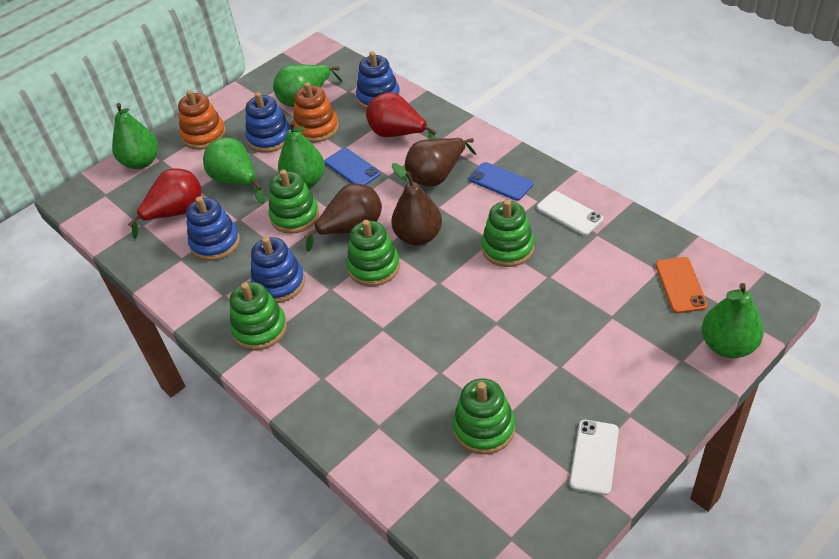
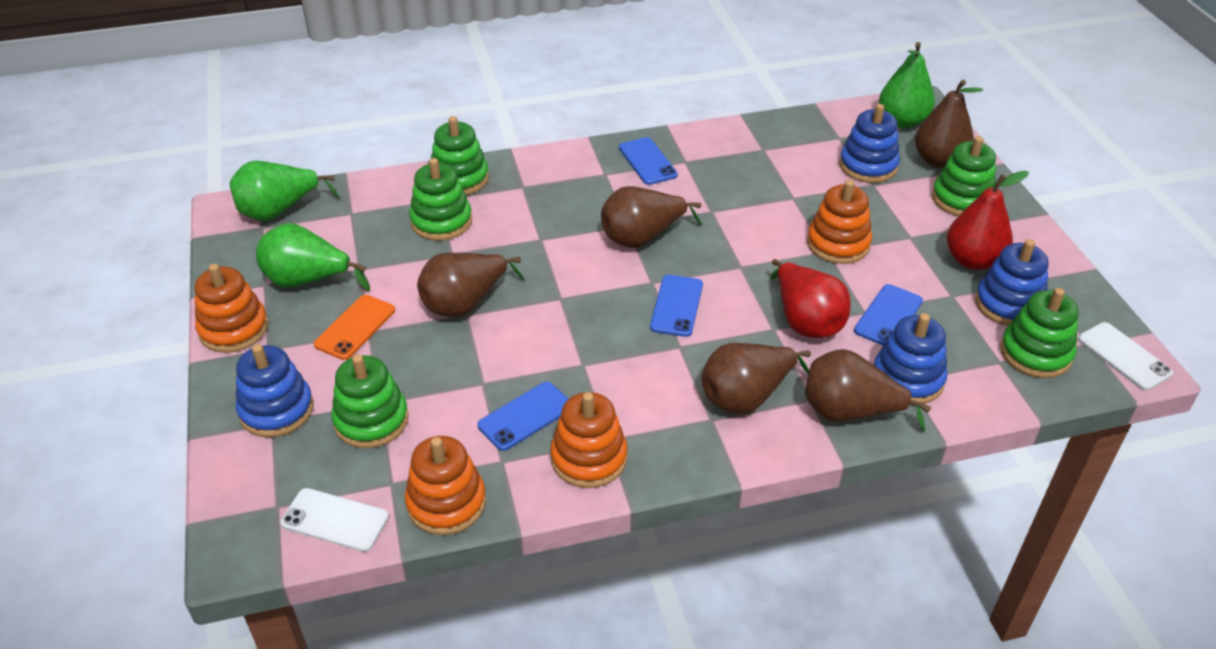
blue phone: 2 -> 4
brown pear: 3 -> 5
green pear: 5 -> 3
orange stacking toy: 2 -> 4

